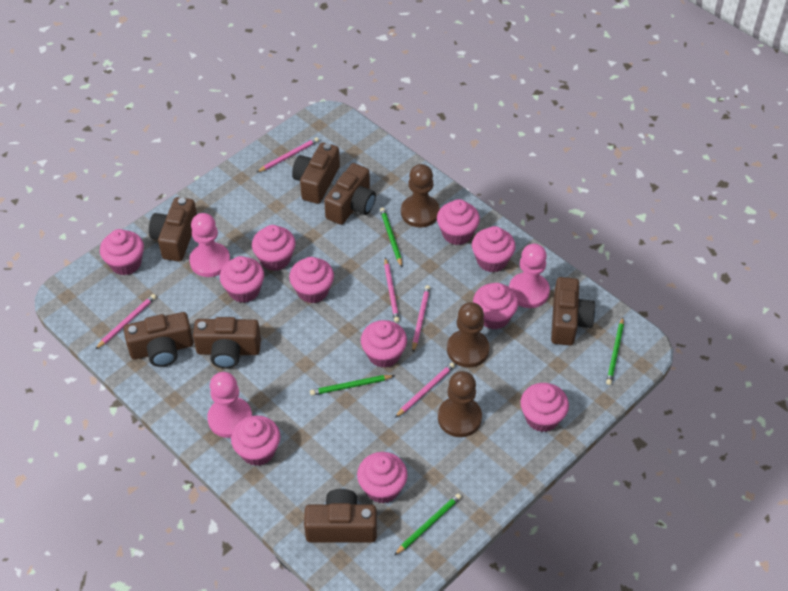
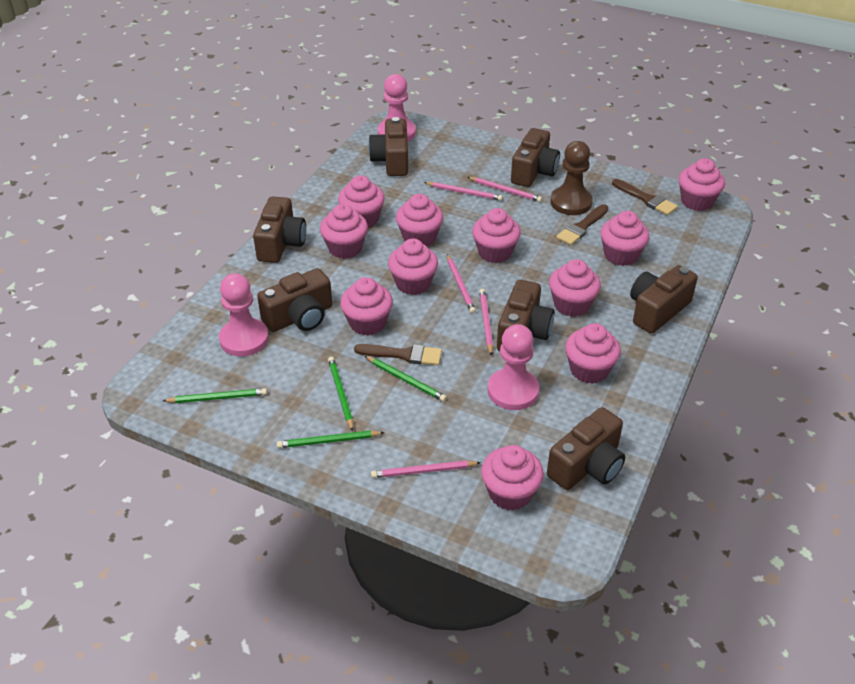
brown brush: 0 -> 3
brown pawn: 3 -> 1

